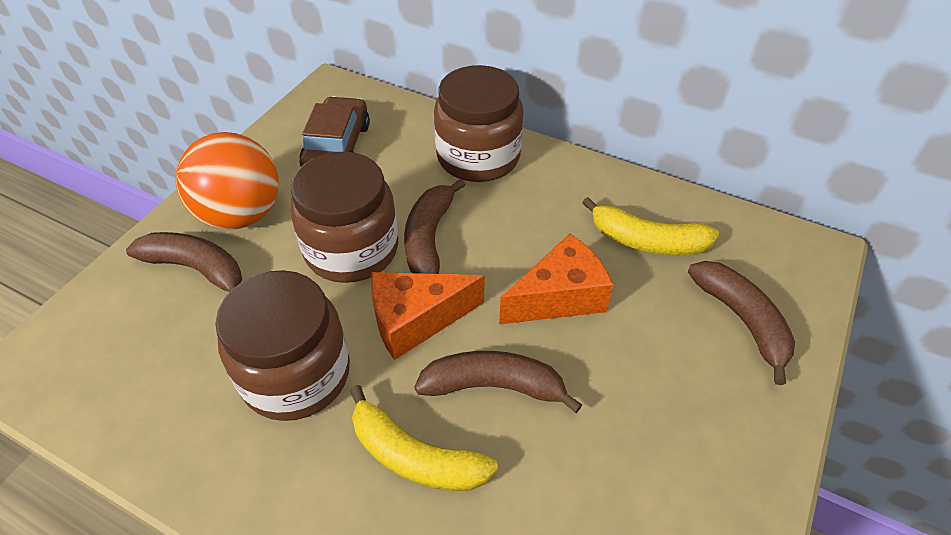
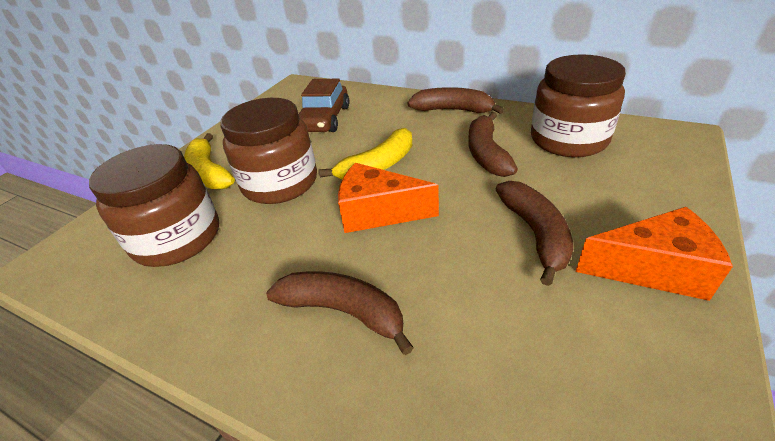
orange ball: 1 -> 0

